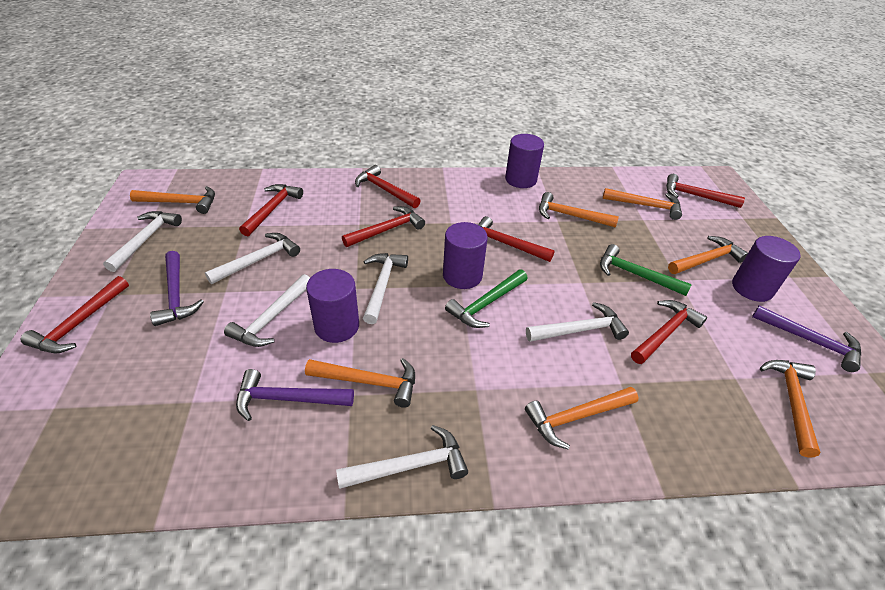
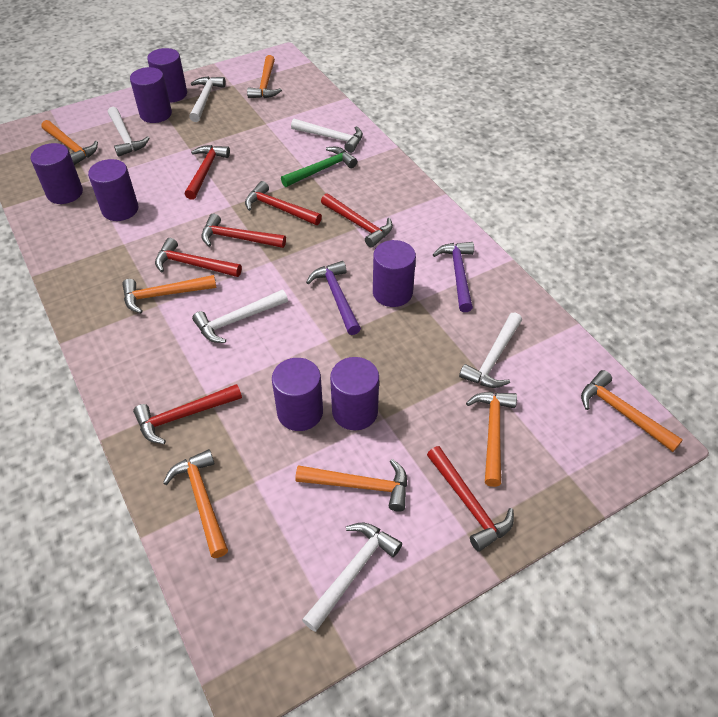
green hammer: 2 -> 1
purple cylinder: 4 -> 7
purple hammer: 3 -> 2

